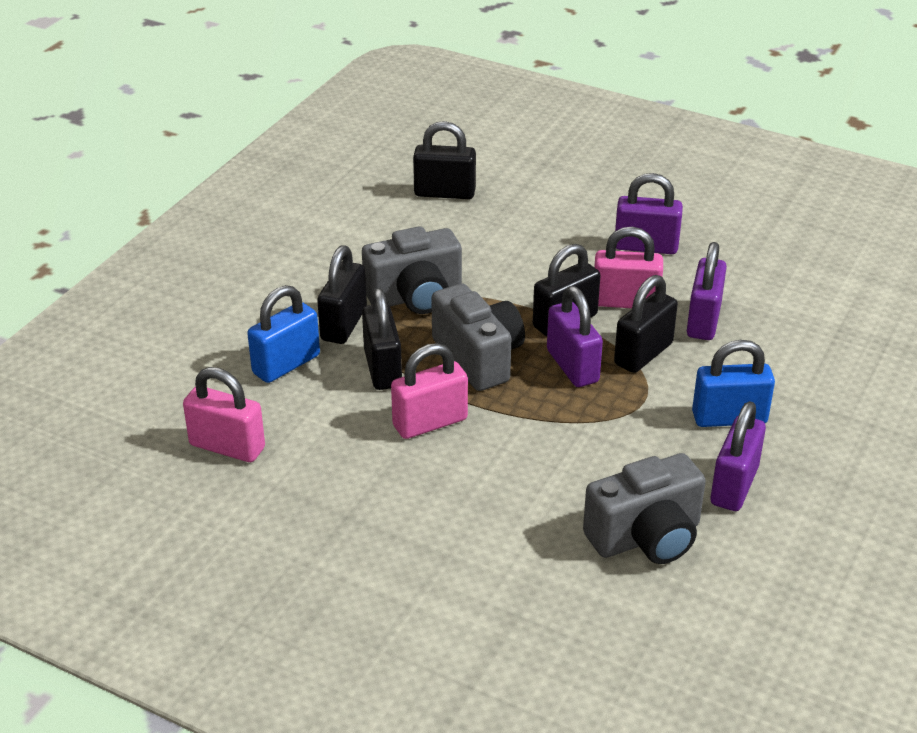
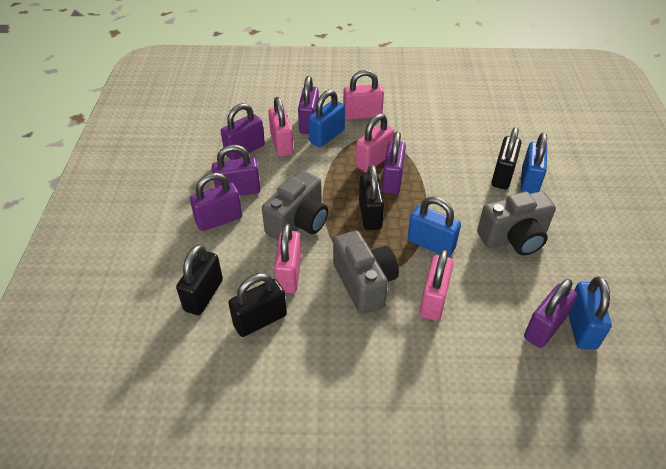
black padlock: 5 -> 4
blue padlock: 2 -> 4
pink padlock: 3 -> 5
purple padlock: 4 -> 6

